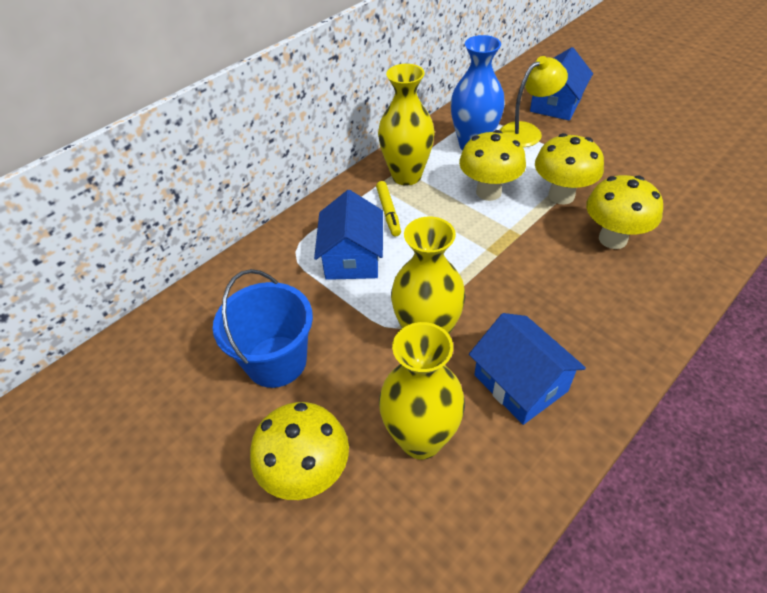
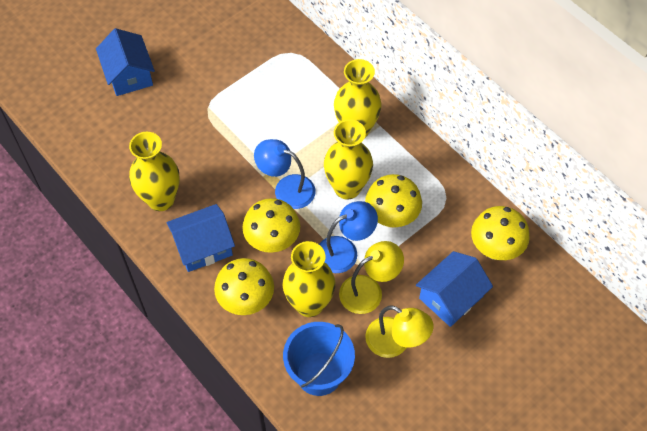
blue lamp: 0 -> 2
blue vase: 1 -> 0
yellow lamp: 1 -> 2
yellow marker: 1 -> 0
yellow vase: 3 -> 4

